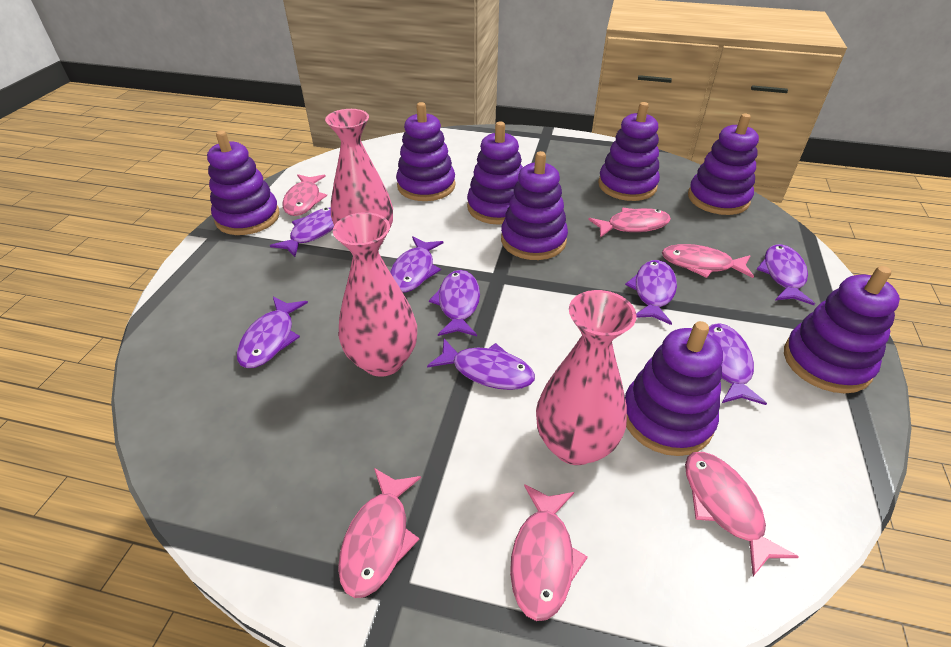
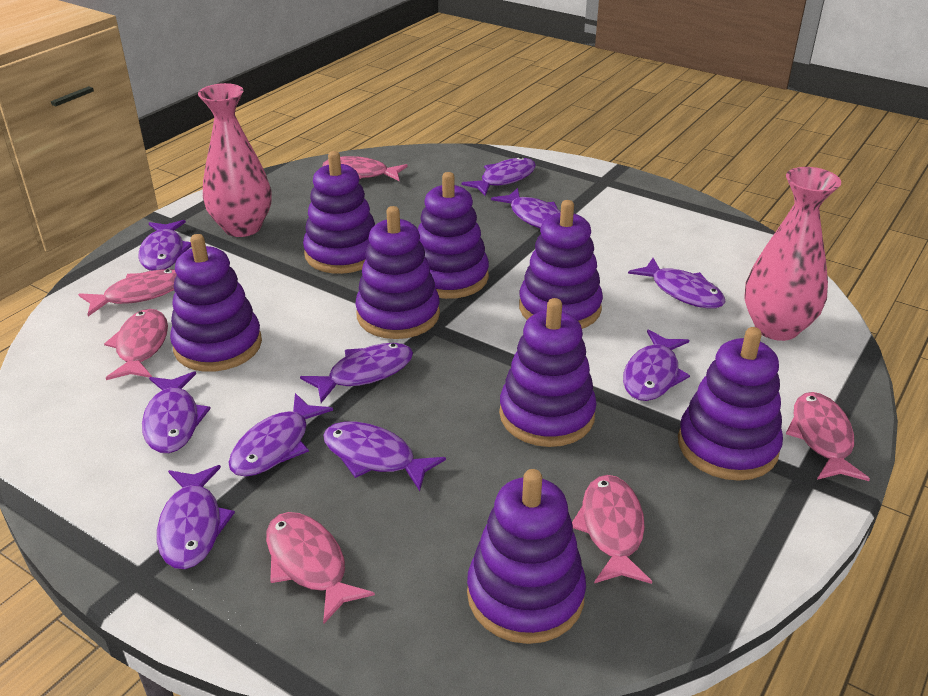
pink vase: 3 -> 2
purple fish: 8 -> 10

